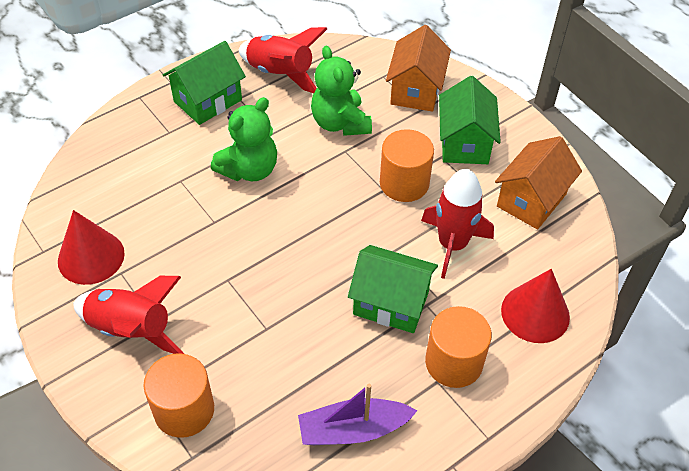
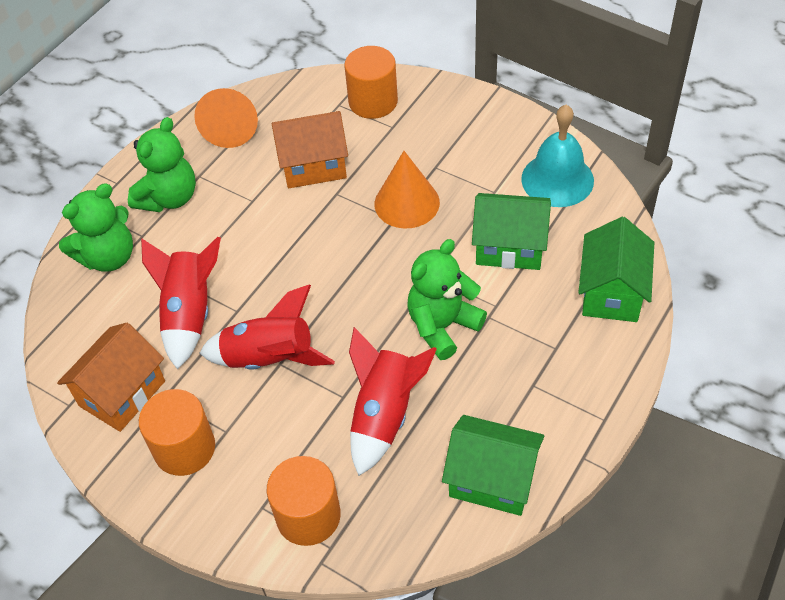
green teddy bear: 2 -> 3
orange cone: 0 -> 2
purple boat: 1 -> 0
red cone: 2 -> 0
turquoise bell: 0 -> 1

